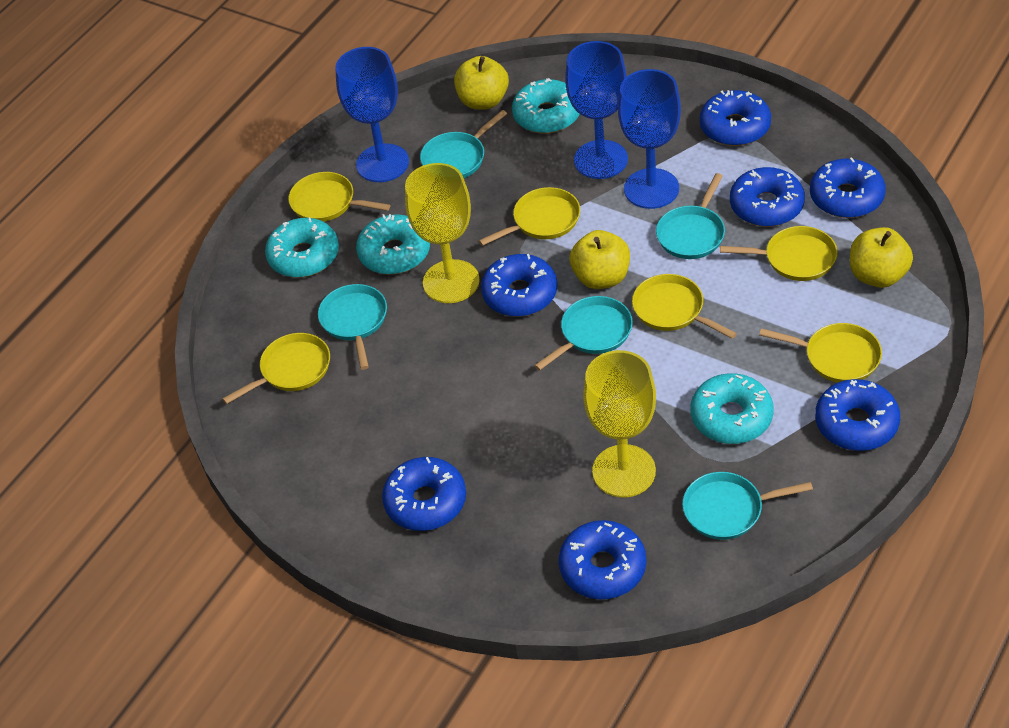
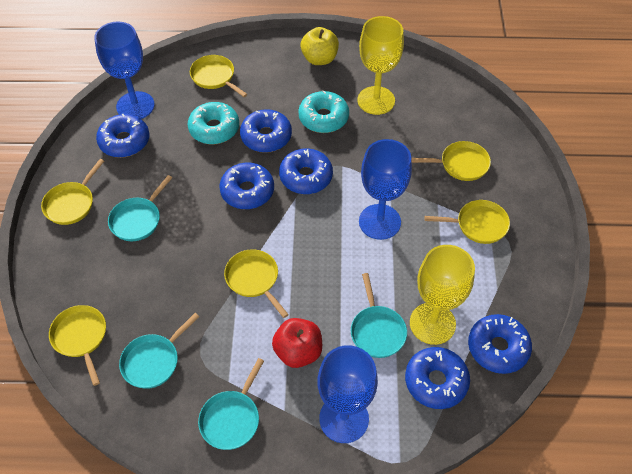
blue donut: 7 -> 6
red apple: 0 -> 1
turquoise donut: 4 -> 2
turquoise pan: 5 -> 4
yellow apple: 3 -> 1

